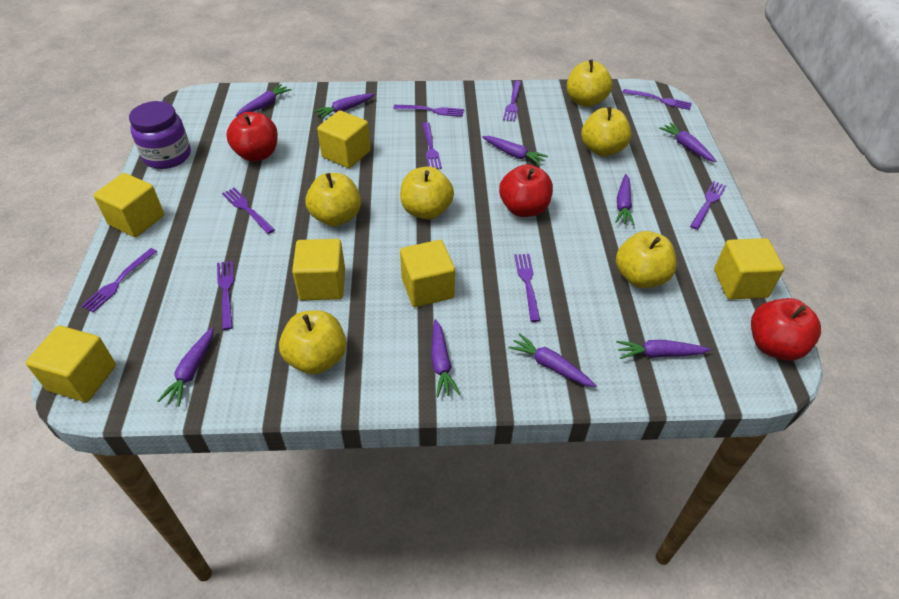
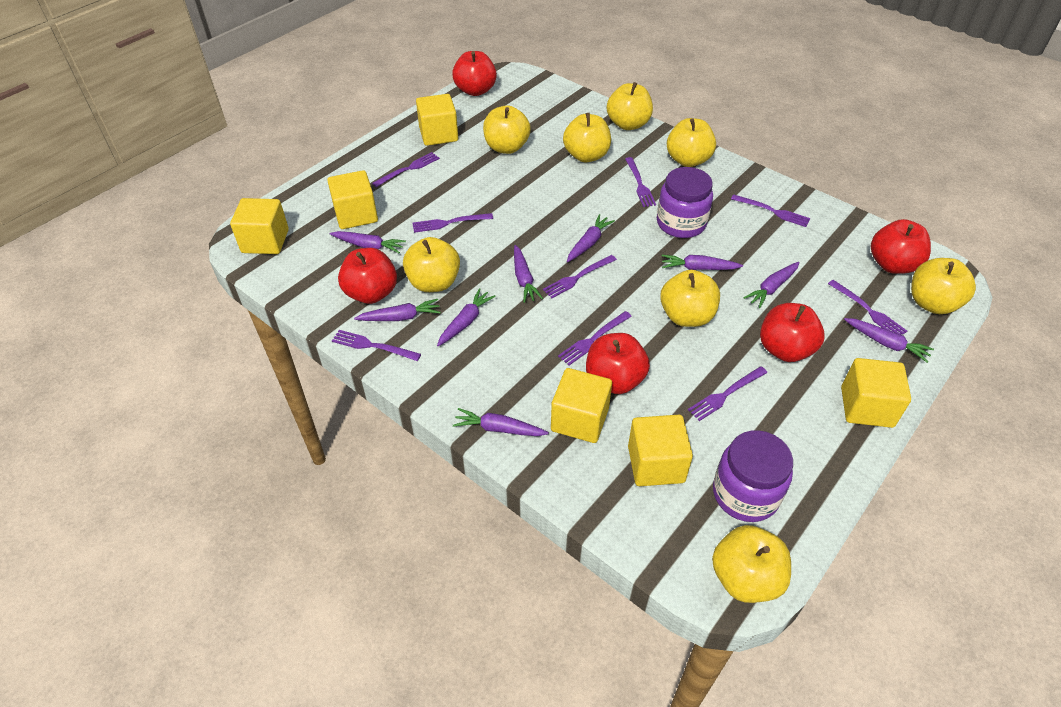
purple jar: 1 -> 2
red apple: 3 -> 5
yellow apple: 6 -> 8

